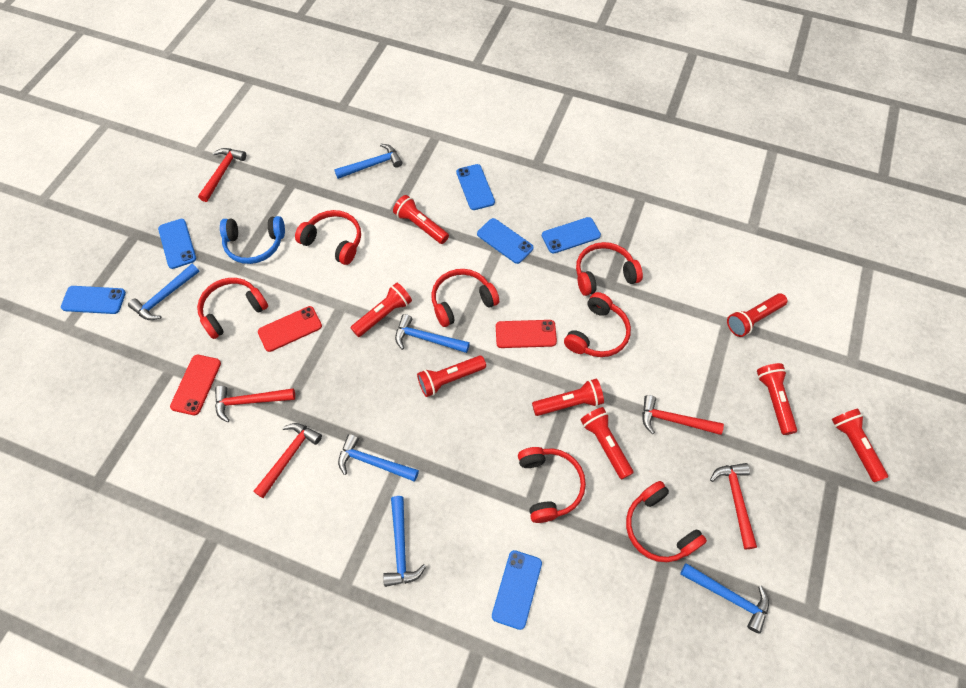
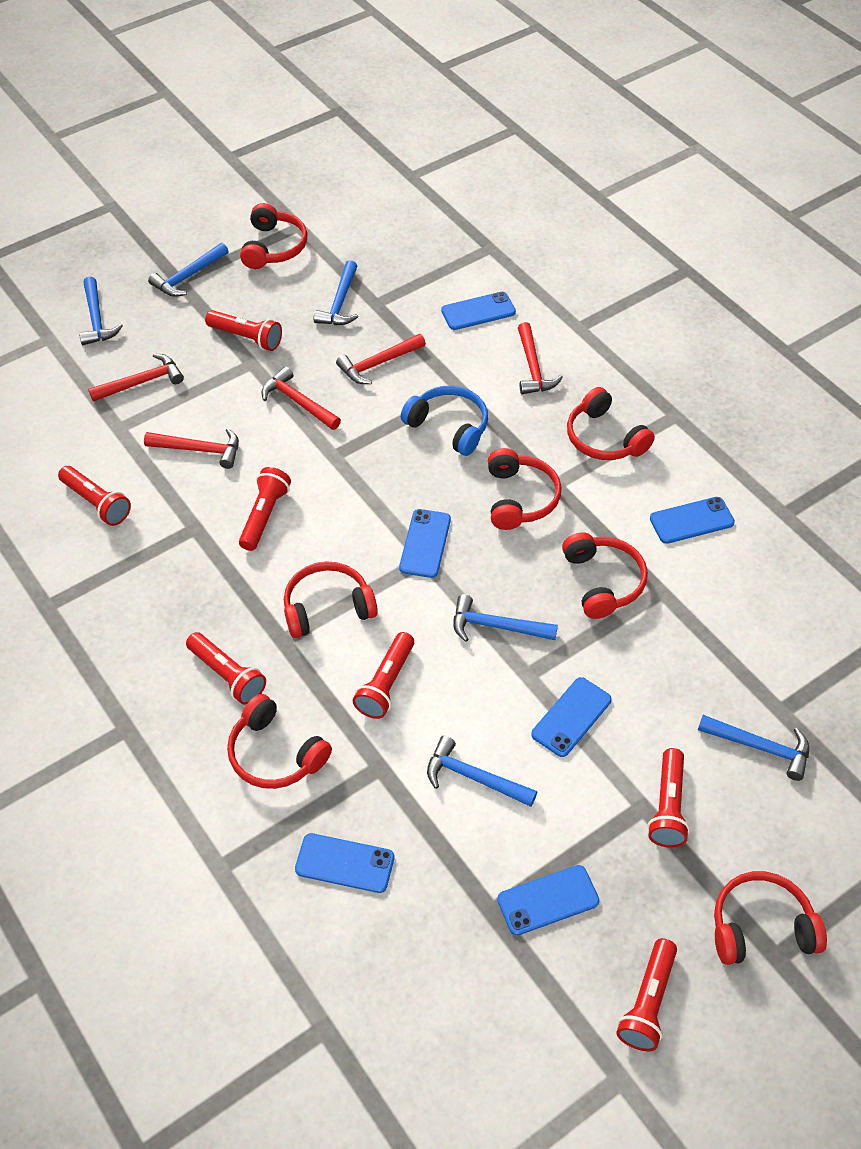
red flashlight: 8 -> 7
red phone: 3 -> 0

